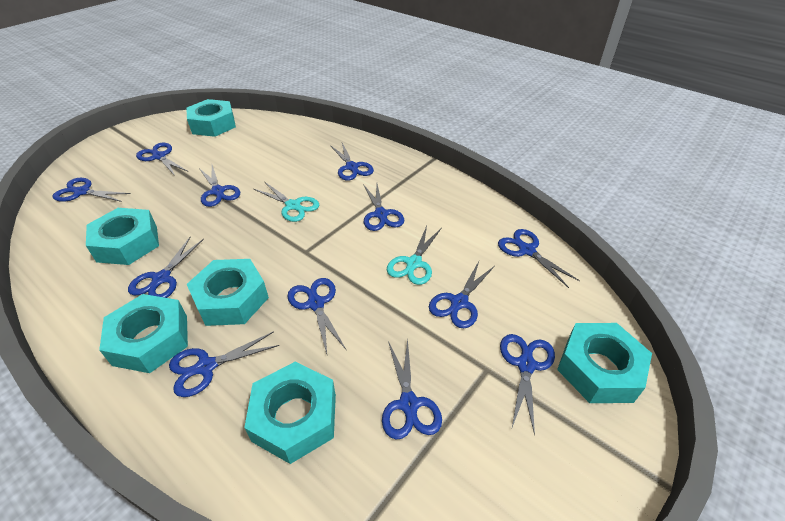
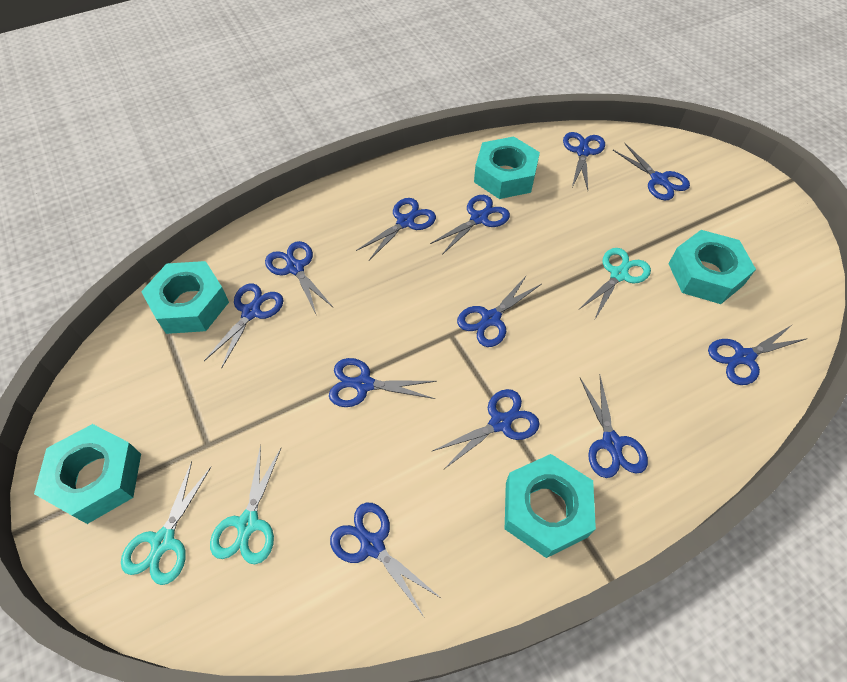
turquoise nut: 6 -> 5
turquoise scissors: 2 -> 3

